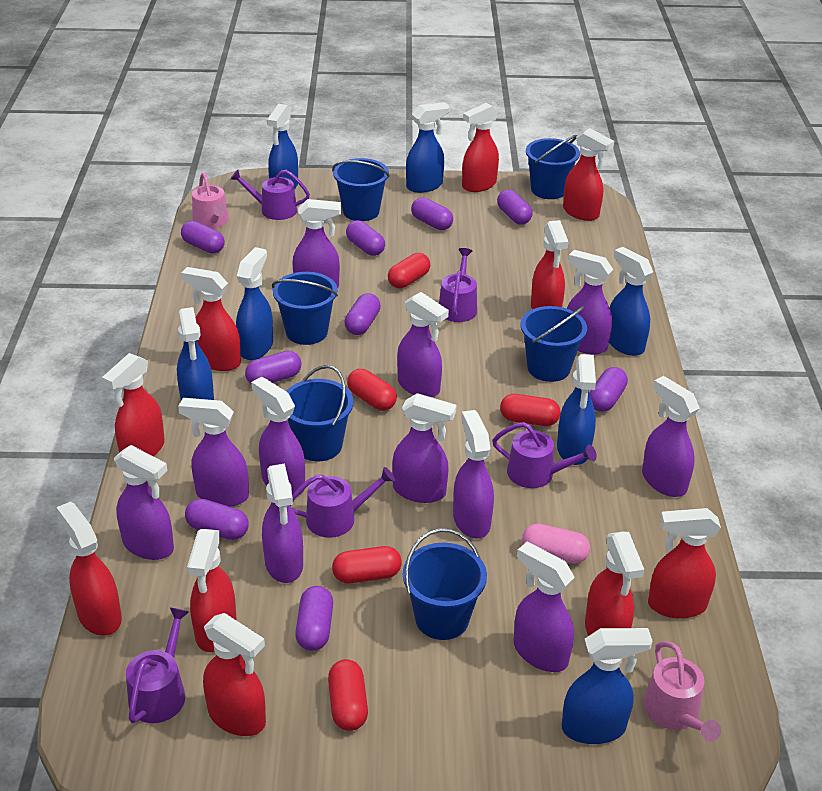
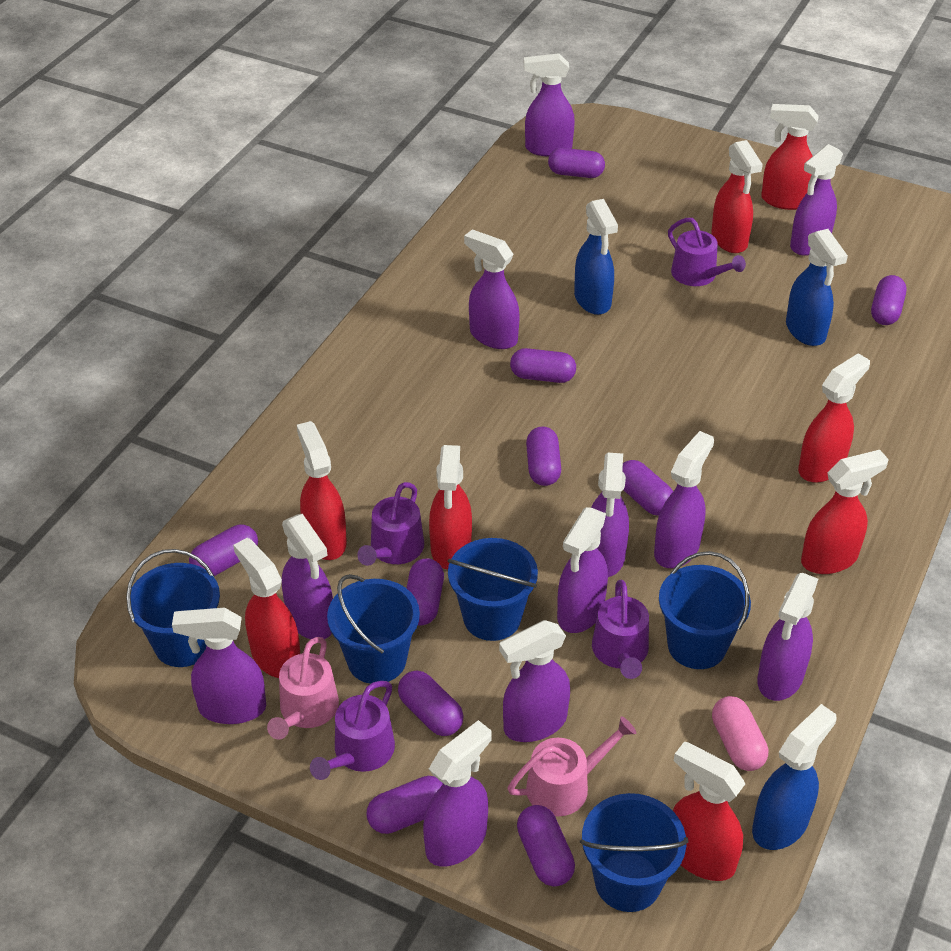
blue bucket: 6 -> 5
blue spray bottle: 7 -> 3
purple capsule: 9 -> 10
purple watering can: 5 -> 4
red capsule: 5 -> 0
red spray bottle: 10 -> 8

